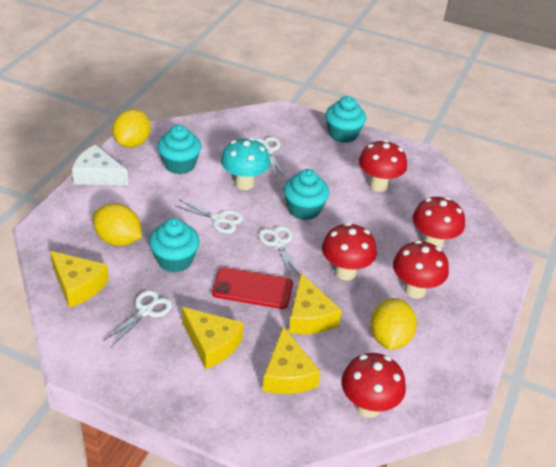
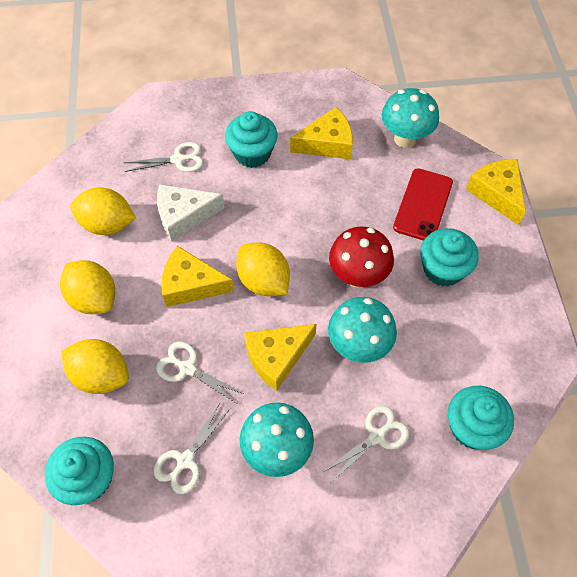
red mushroom: 5 -> 1
turquoise mushroom: 1 -> 3
yellow lemon: 3 -> 4

